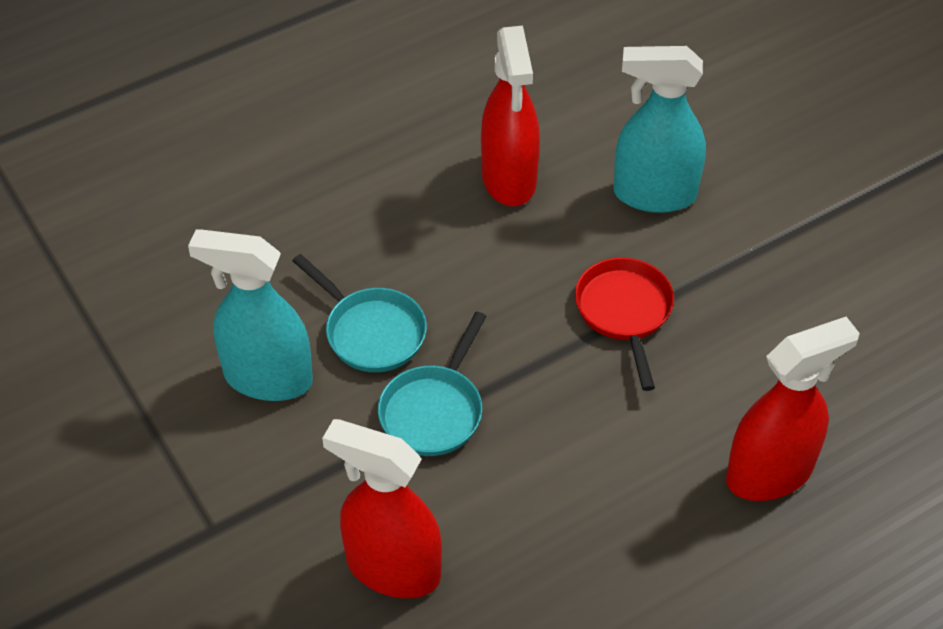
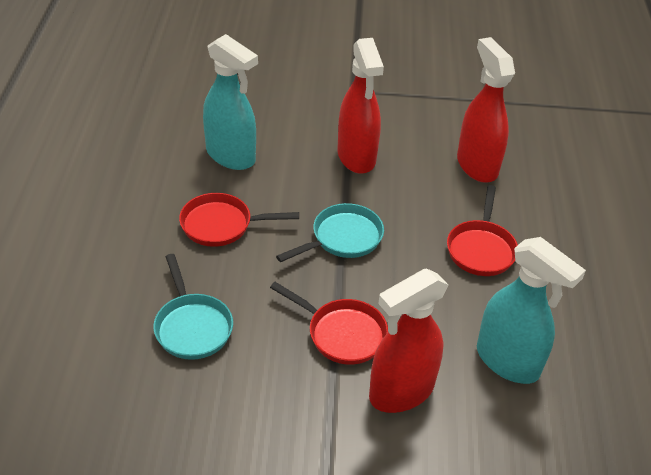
red pan: 1 -> 3

